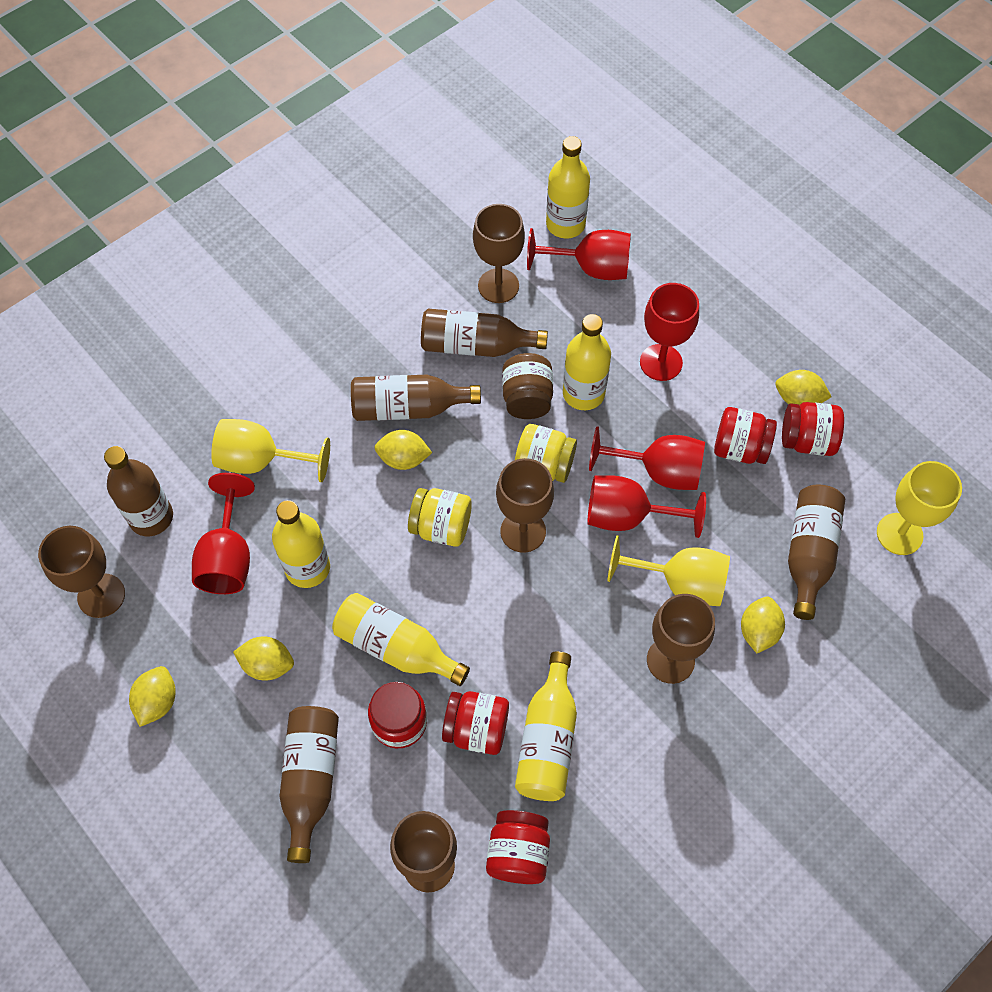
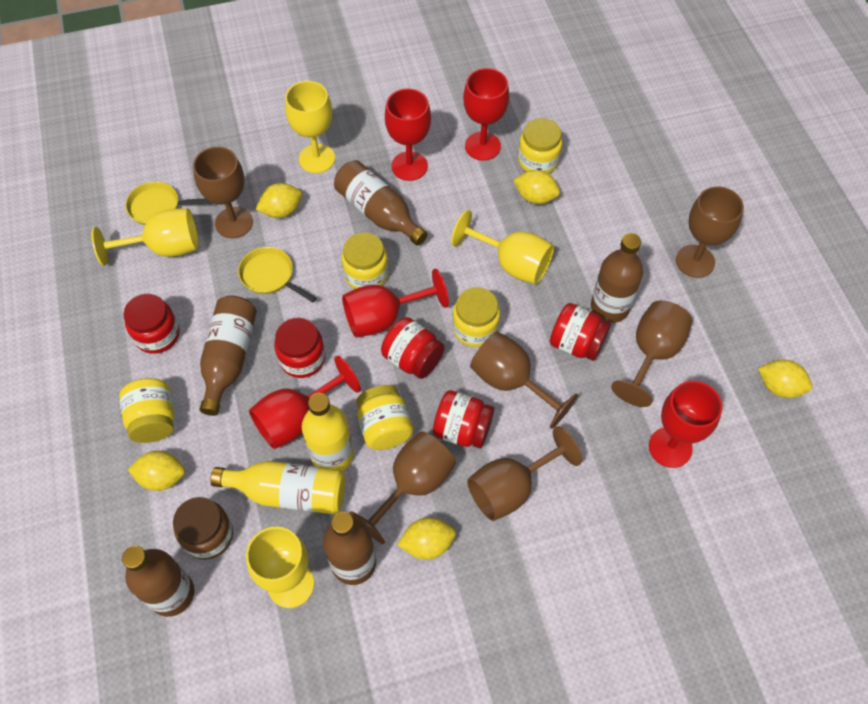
brown goblet: 5 -> 6
yellow bottle: 5 -> 2
yellow goblet: 3 -> 4
yellow jar: 2 -> 5
yellow pan: 0 -> 2

